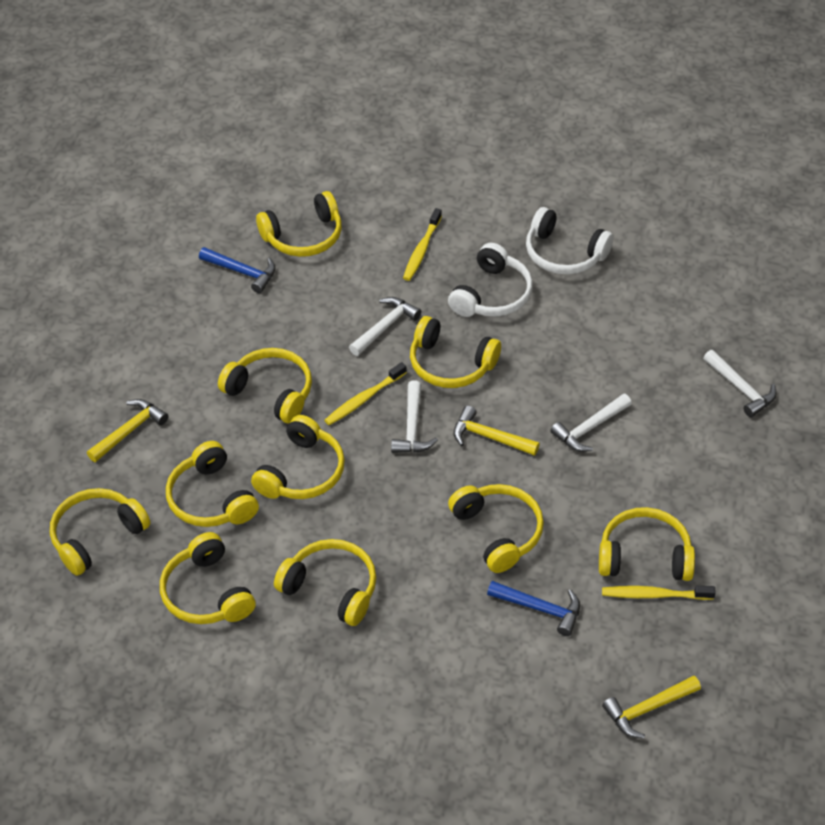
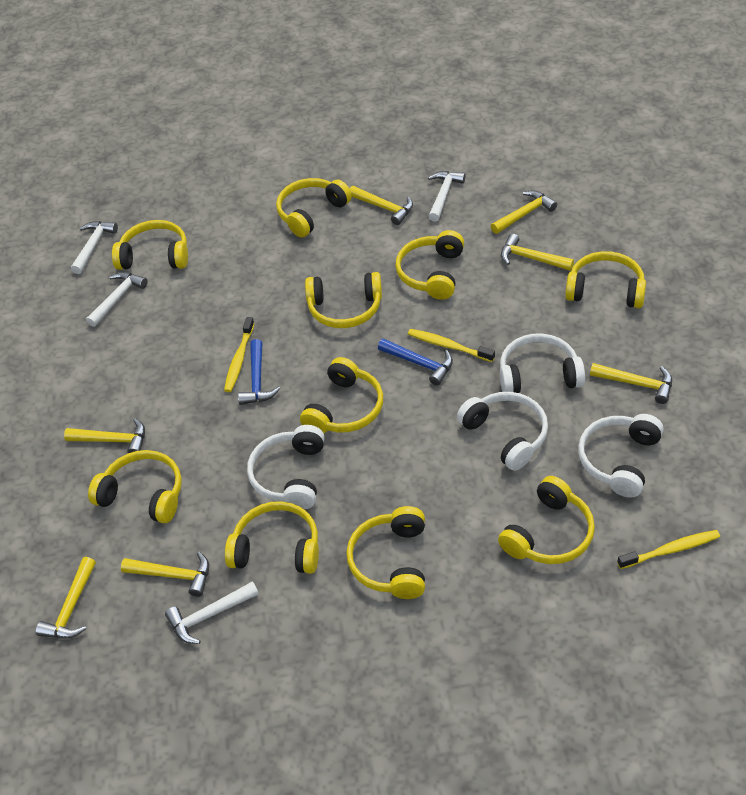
white headphones: 2 -> 4
yellow hammer: 3 -> 7

